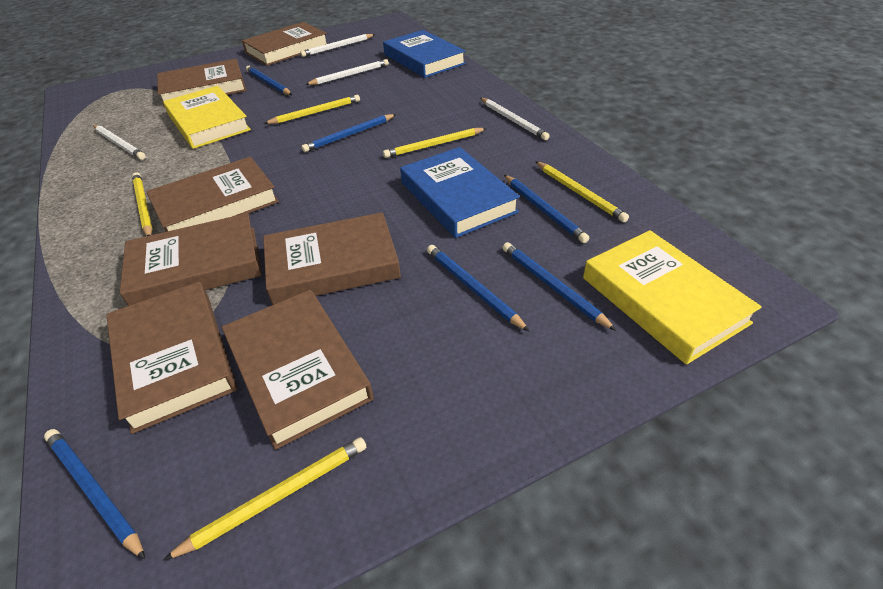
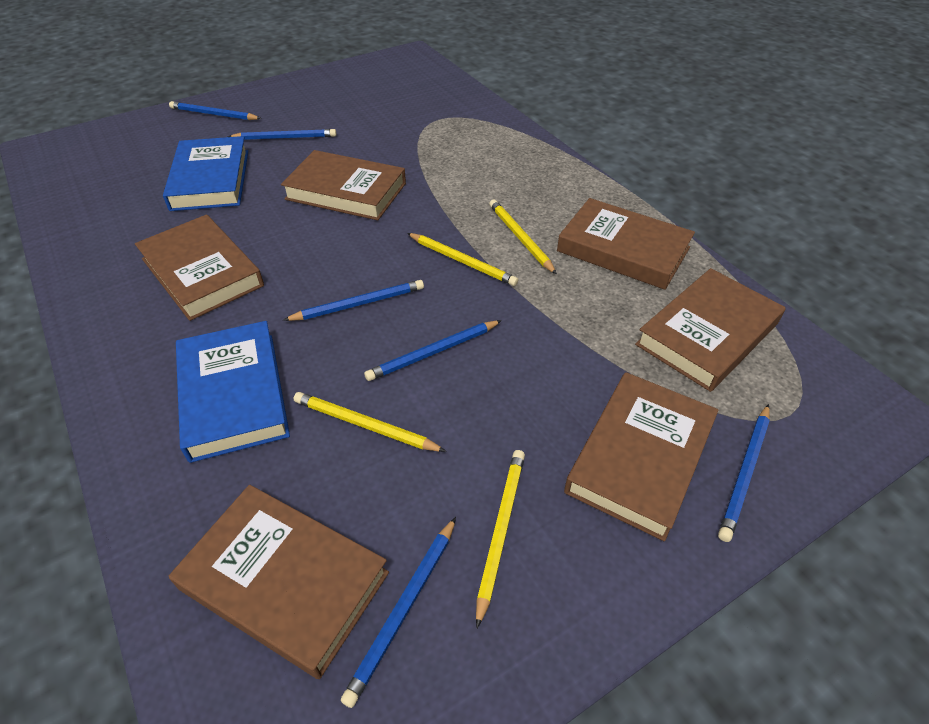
brown book: 7 -> 6
white pencil: 4 -> 0
yellow book: 2 -> 0
yellow pencil: 5 -> 4

